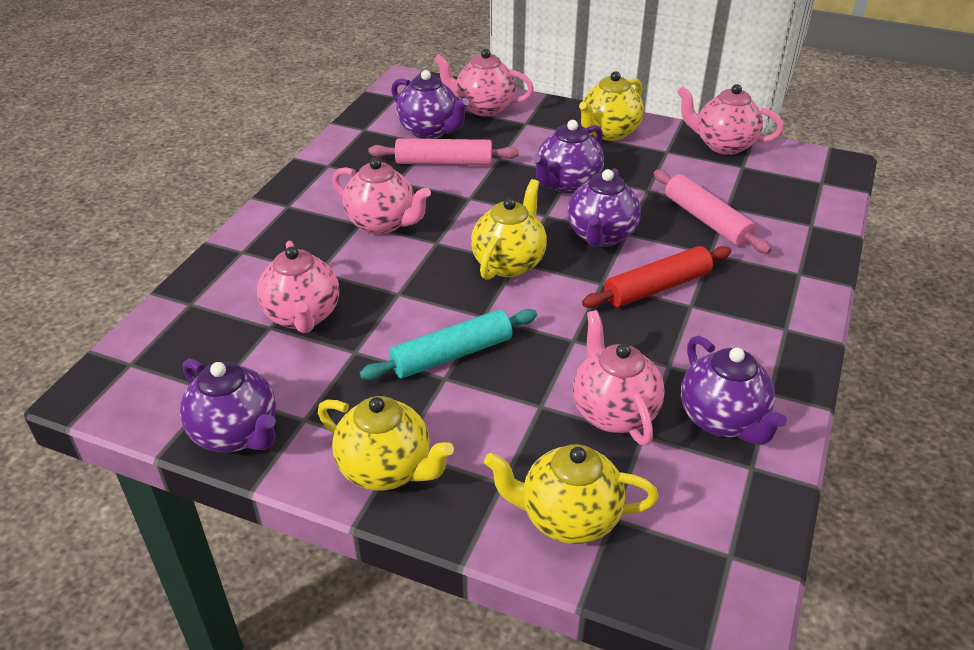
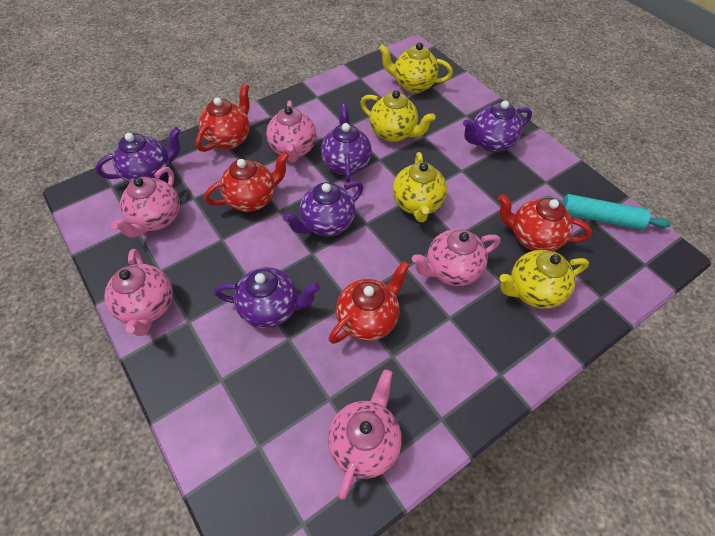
pink rolling pin: 2 -> 0
red rolling pin: 1 -> 0
red teapot: 0 -> 4

